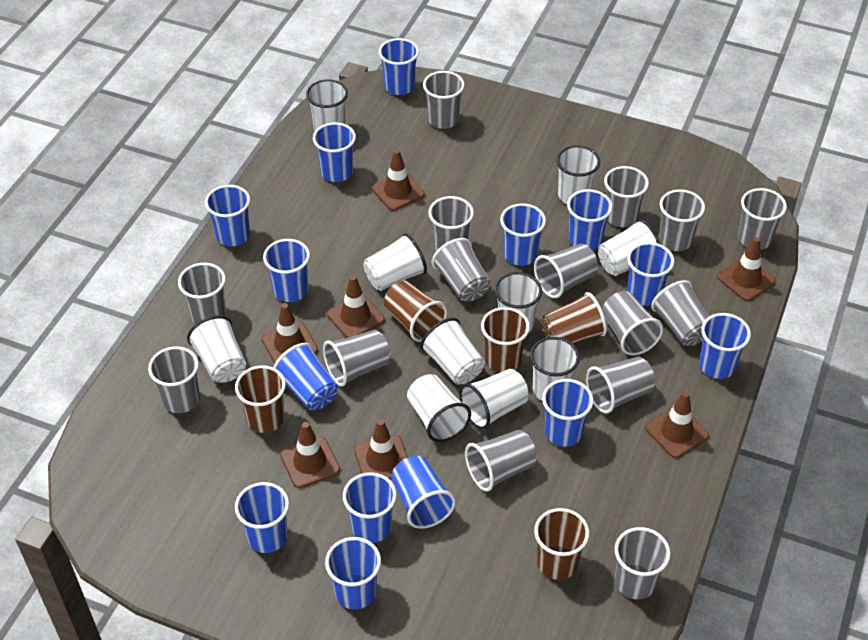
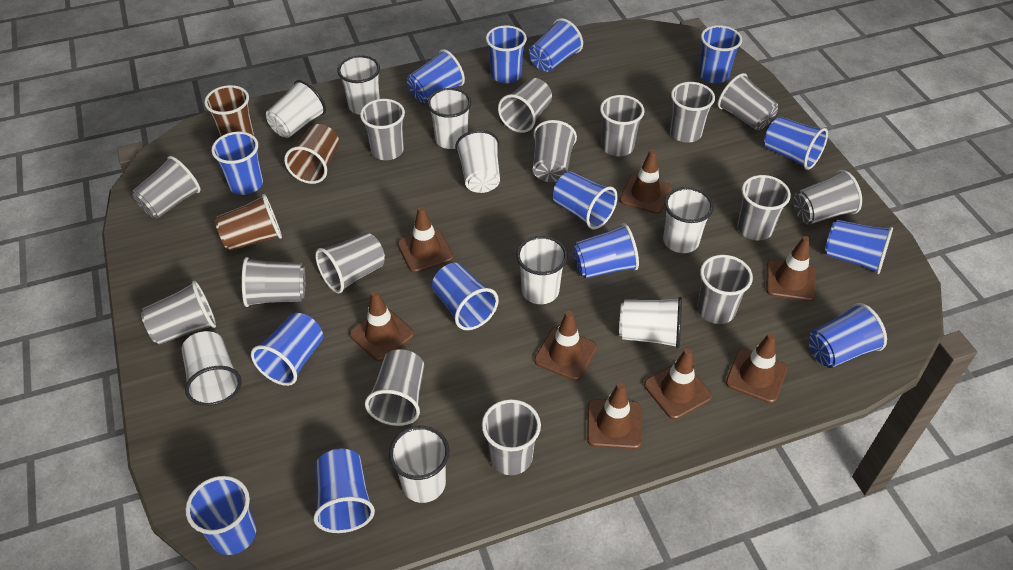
brown cup: 5 -> 3
brown traffic cone: 7 -> 8
white cup: 10 -> 9

